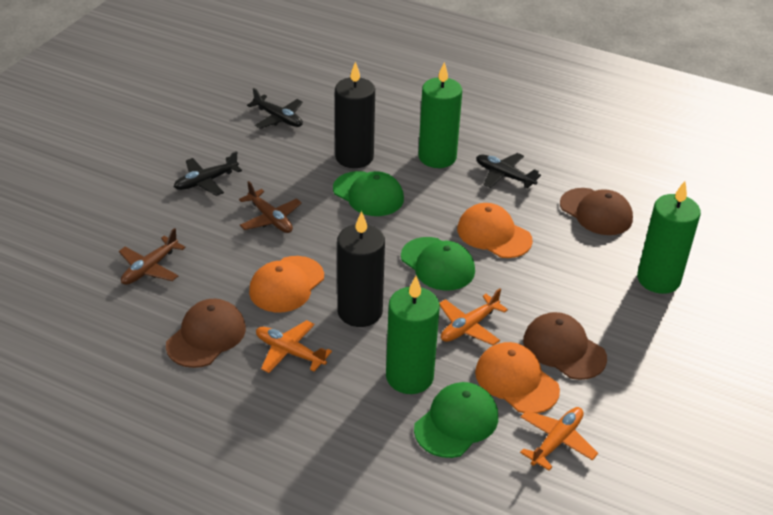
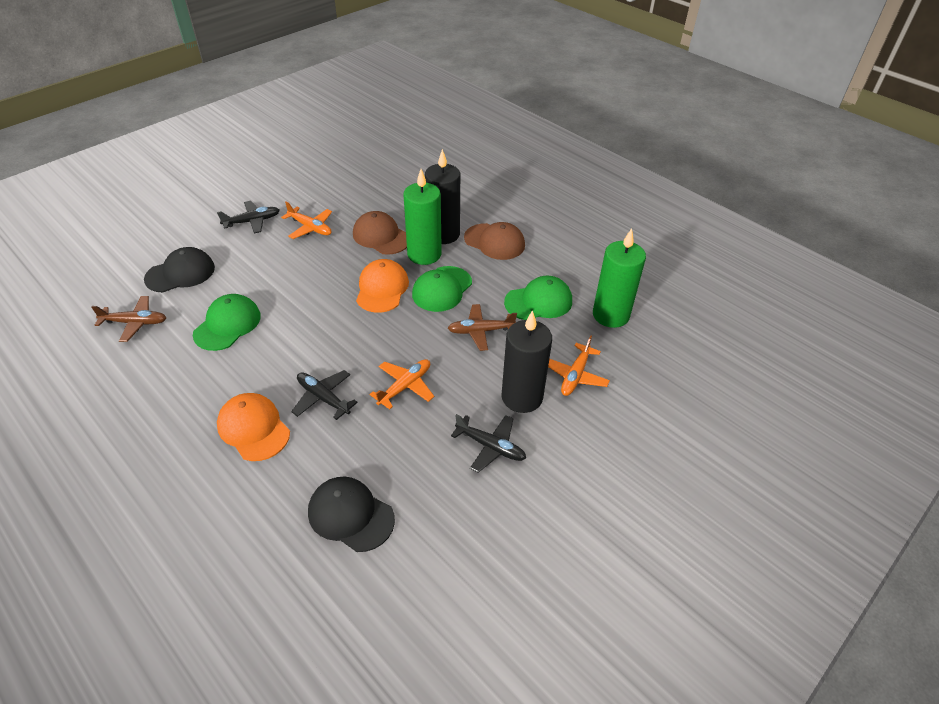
black cap: 0 -> 2
brown cap: 3 -> 2
green candle: 3 -> 2
orange cap: 3 -> 2

